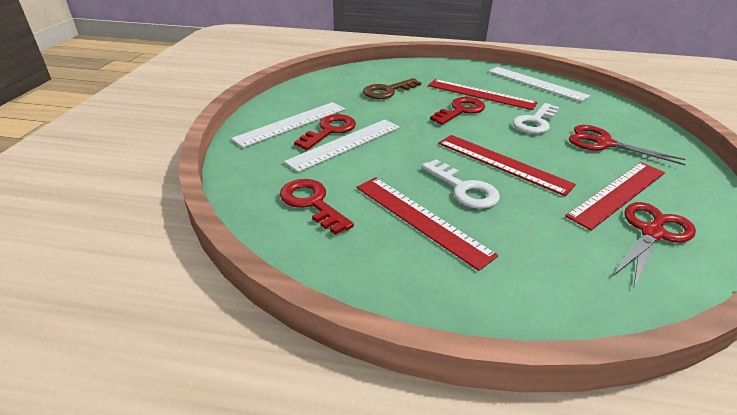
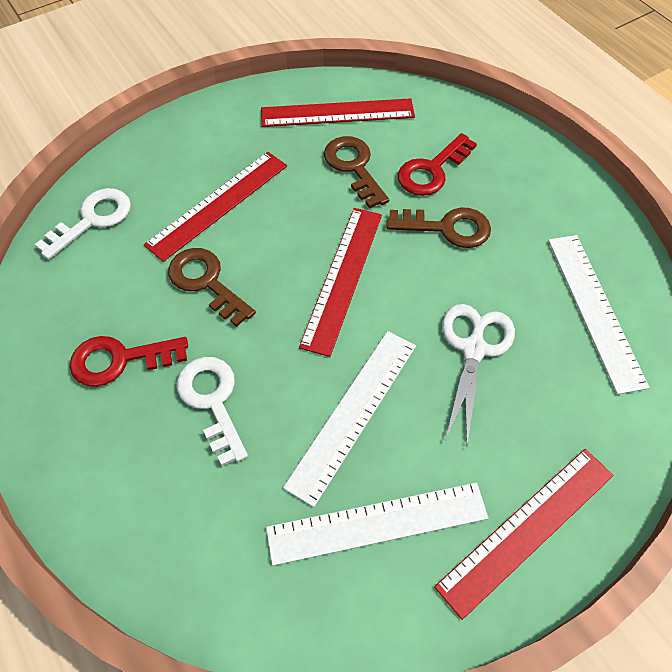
brown key: 1 -> 3
red key: 3 -> 2
red scissors: 2 -> 0
white scissors: 0 -> 1

